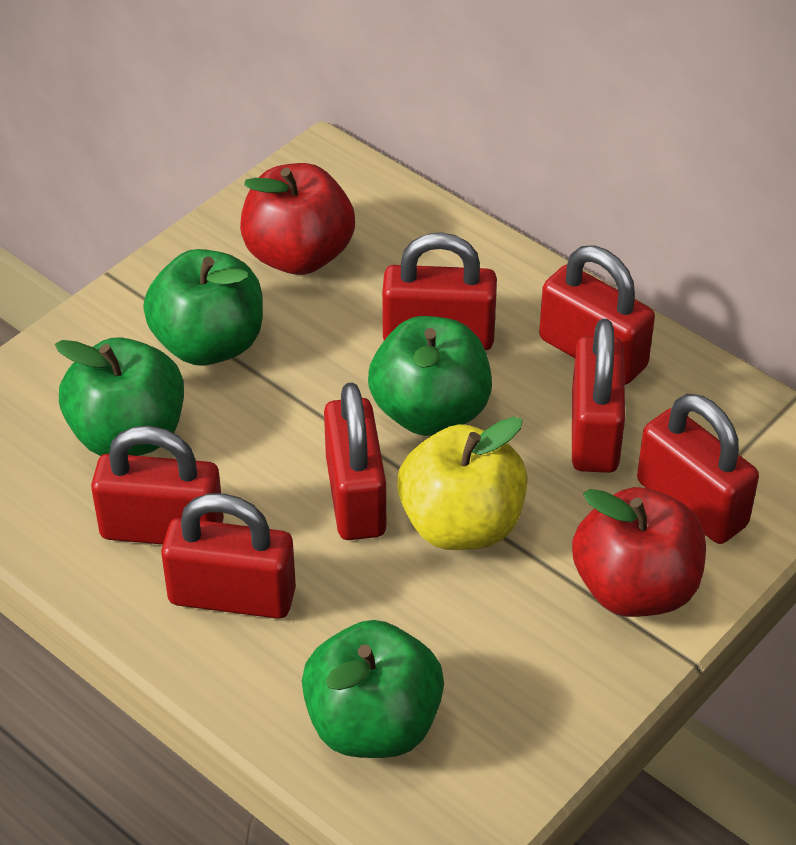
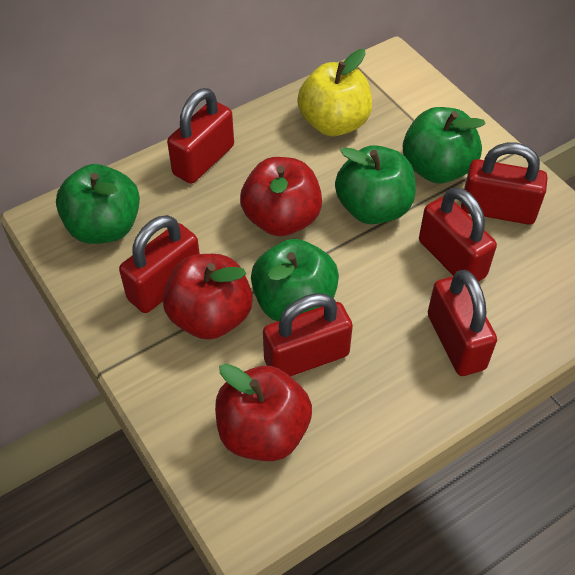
red apple: 2 -> 3
red padlock: 7 -> 6

